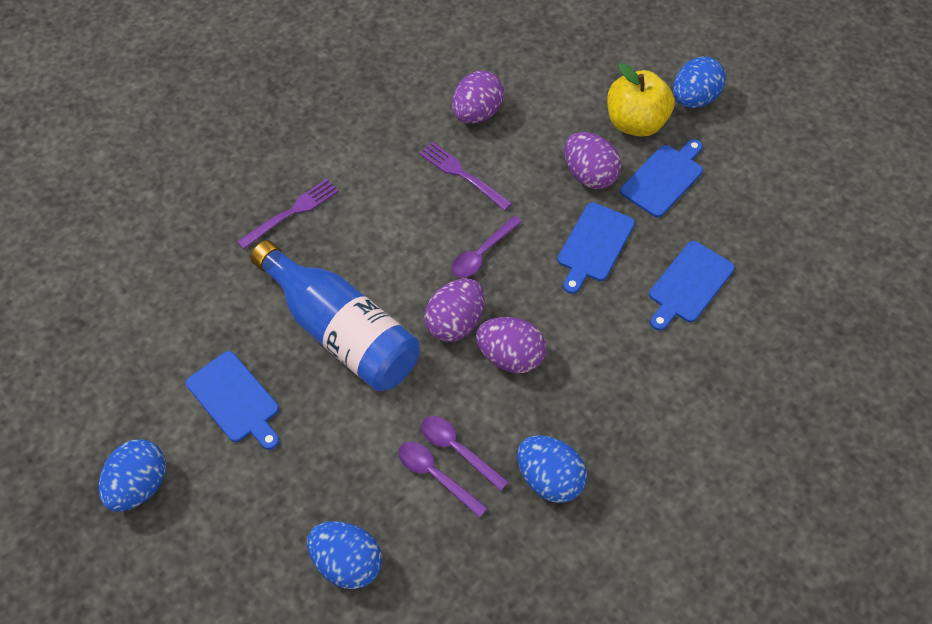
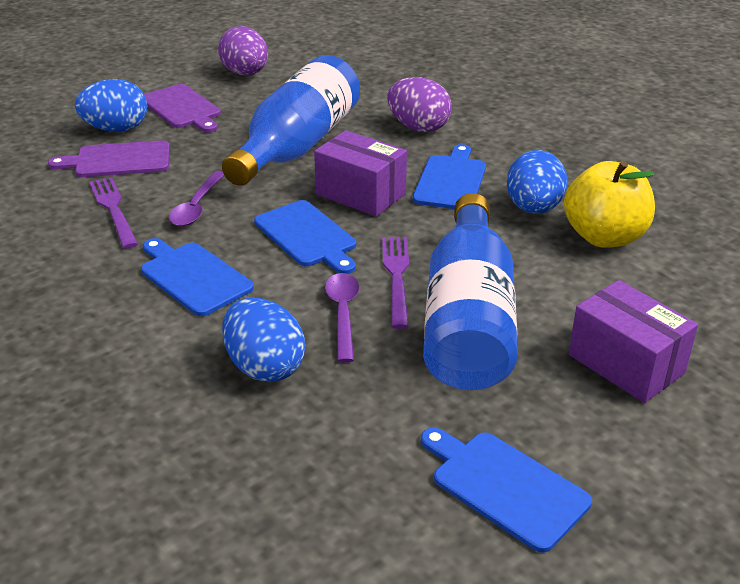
blue bottle: 1 -> 2
blue egg: 4 -> 3
purple box: 0 -> 2
purple cutting board: 0 -> 2
purple egg: 4 -> 2
purple spoon: 3 -> 2

